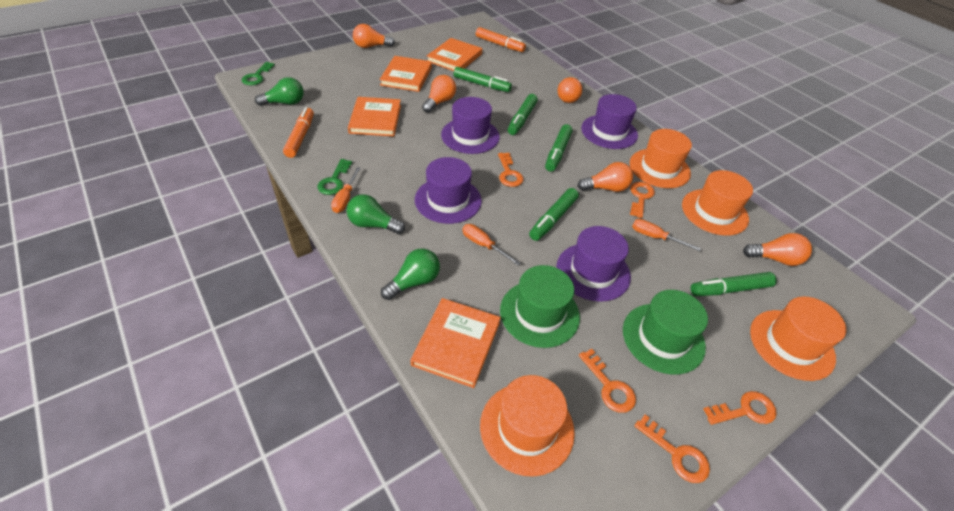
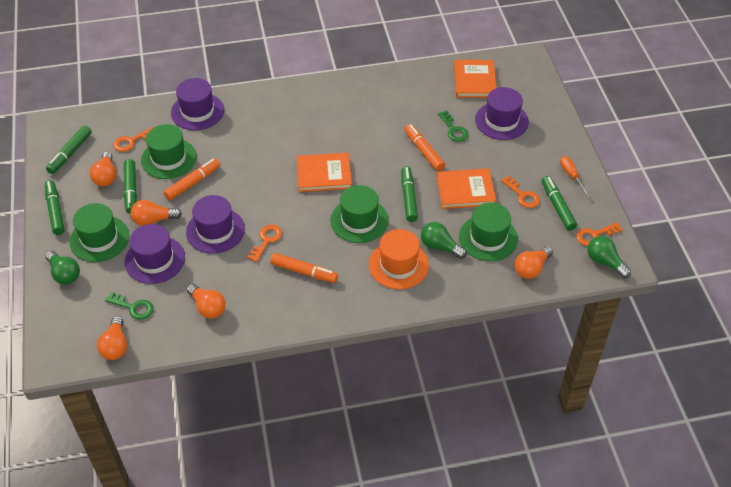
green hat: 2 -> 4
orange book: 4 -> 3
orange hat: 4 -> 1
orange key: 5 -> 4
orange marker: 2 -> 3
orange screwdriver: 3 -> 1

